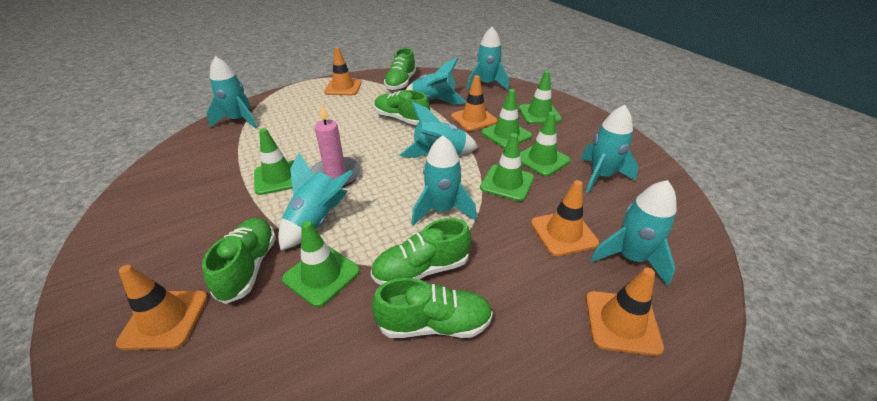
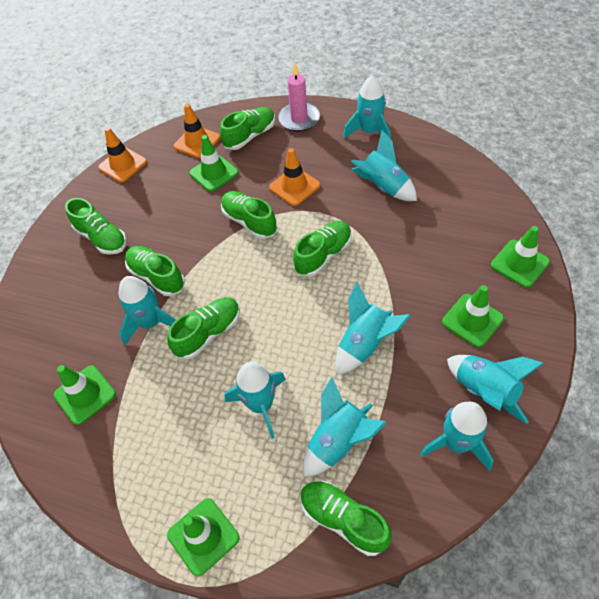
green shoe: 5 -> 7
green traffic cone: 6 -> 5
orange traffic cone: 5 -> 3

